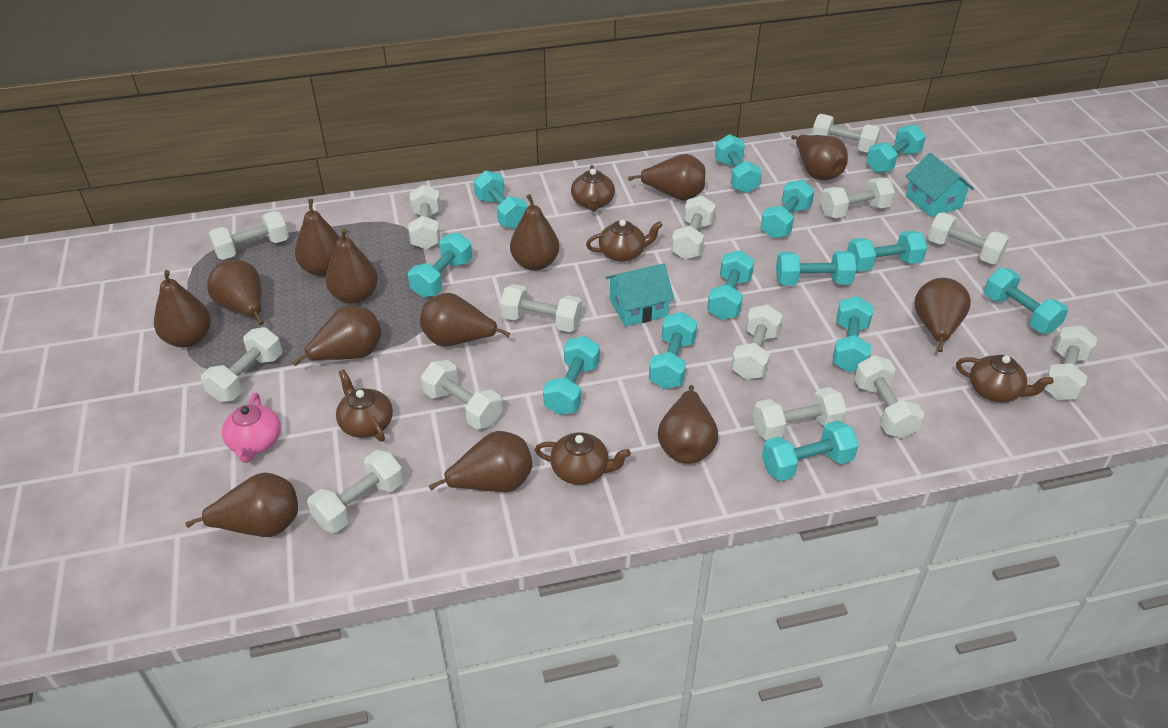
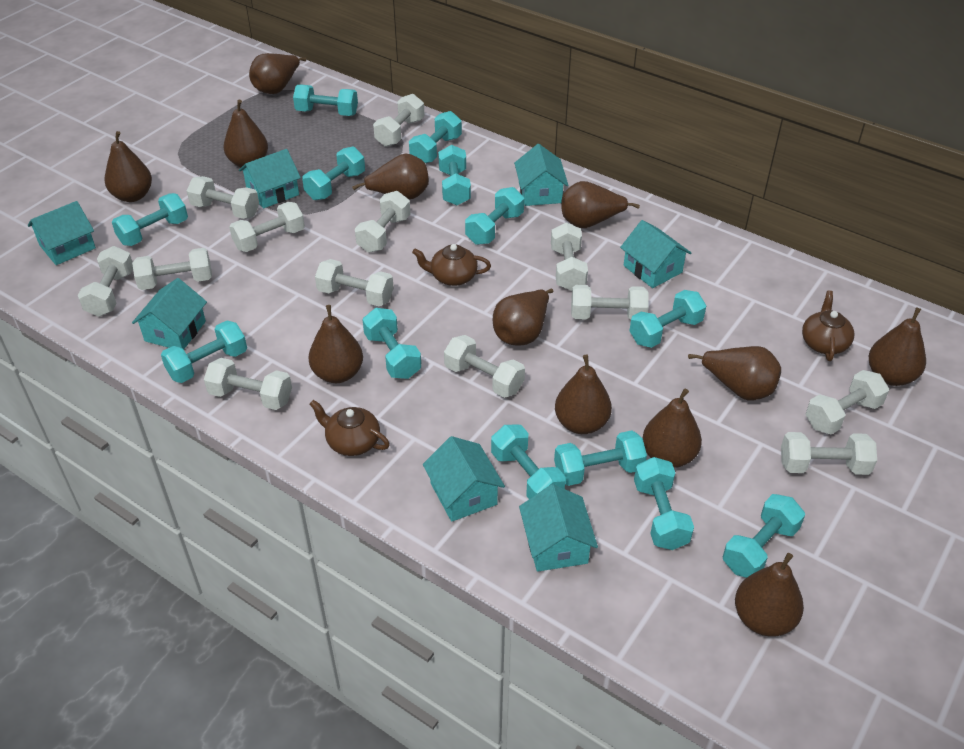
brown pear: 13 -> 12
brown teapot: 5 -> 3
pink teapot: 1 -> 0
turquoise house: 2 -> 7
white dumbbell: 14 -> 13

